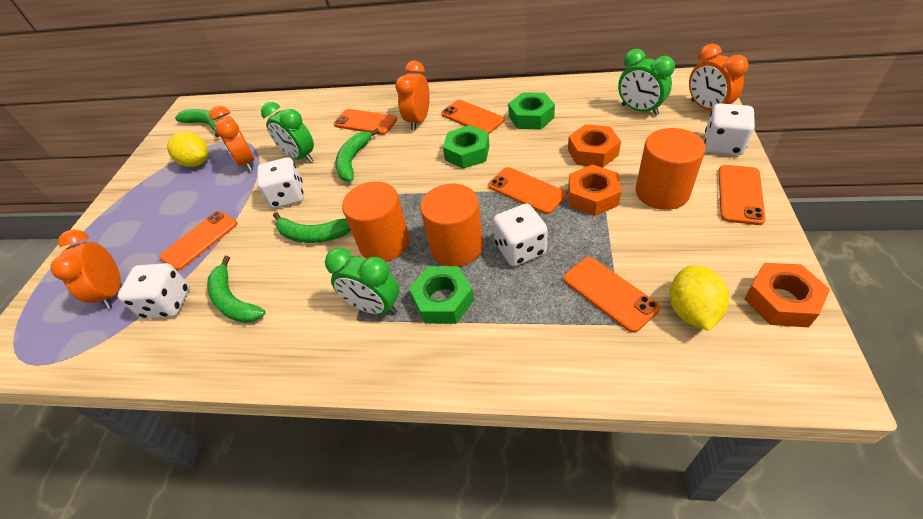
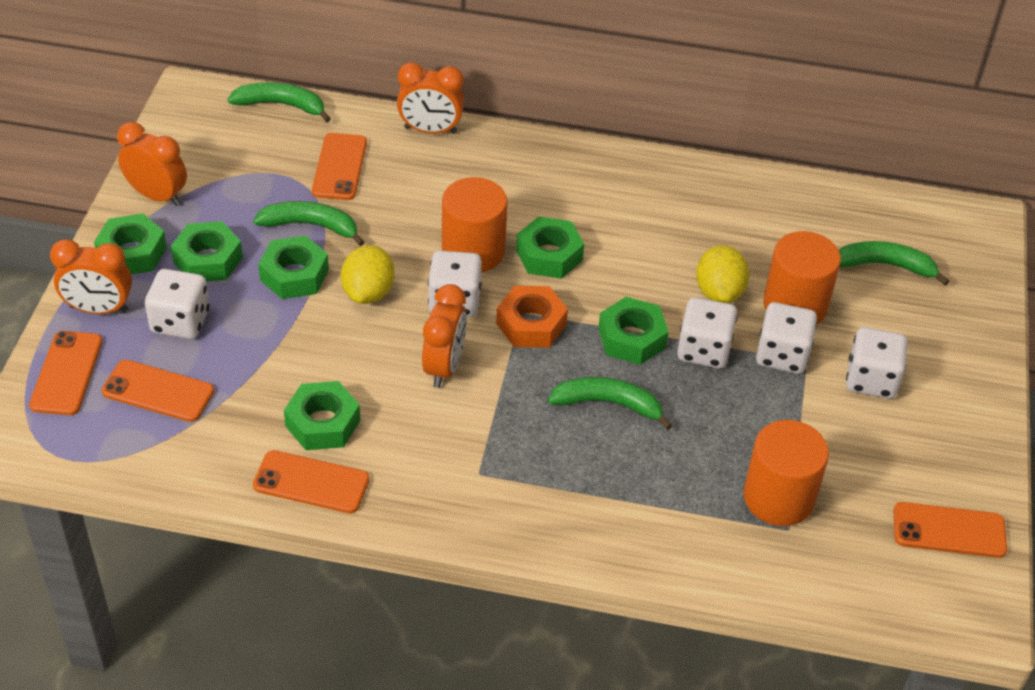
green clock: 3 -> 0
green nut: 3 -> 6
orange nut: 3 -> 1
orange phone: 6 -> 5
white dice: 4 -> 5

